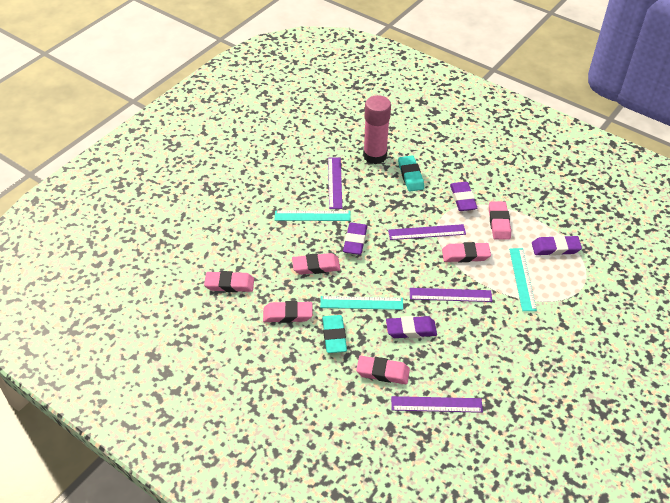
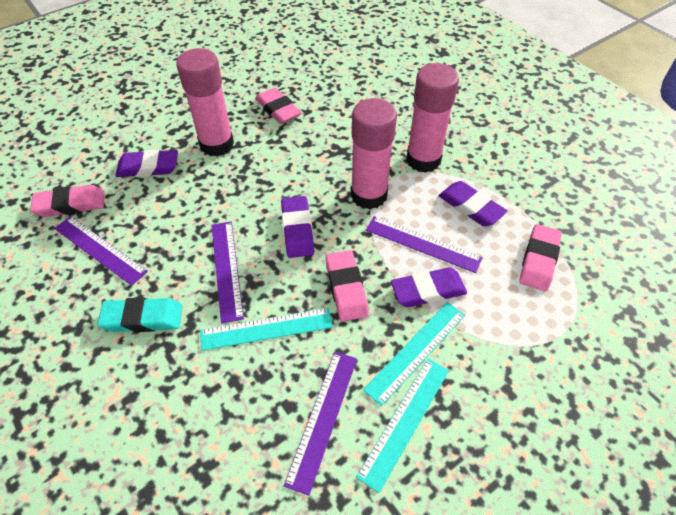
pink eraser: 6 -> 4
pink glue stick: 1 -> 3
turquoise eraser: 2 -> 1

